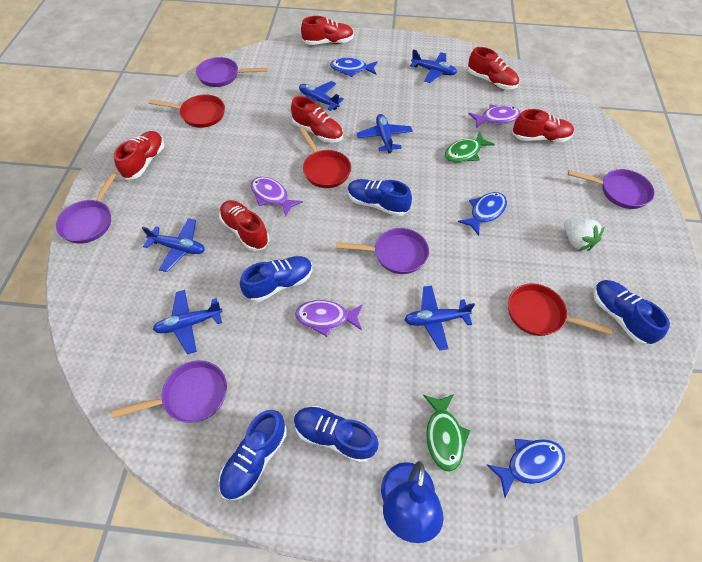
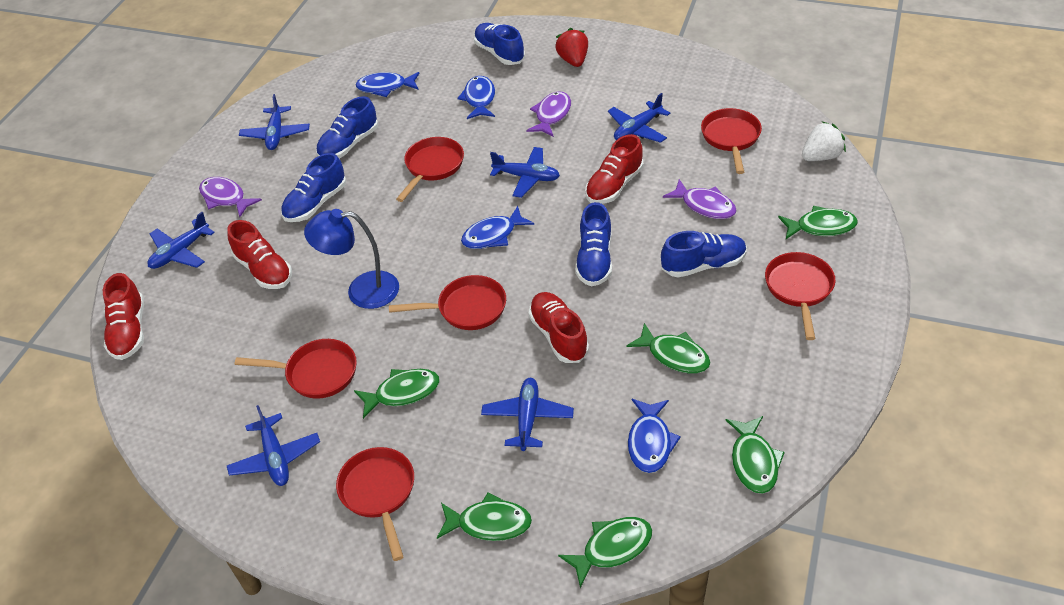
blue fish: 3 -> 4
green fish: 2 -> 6
purple pan: 5 -> 0
red pan: 3 -> 6
red shoe: 6 -> 4
red strawberry: 0 -> 1

